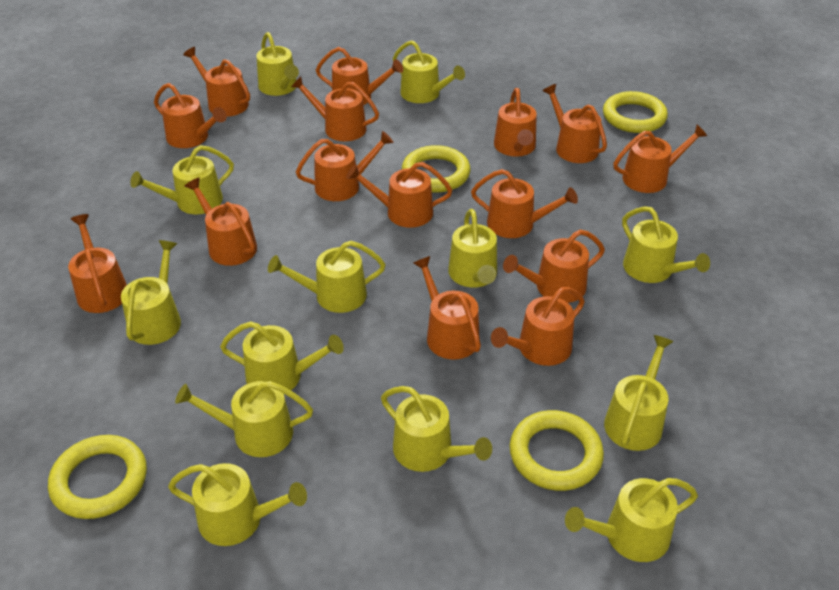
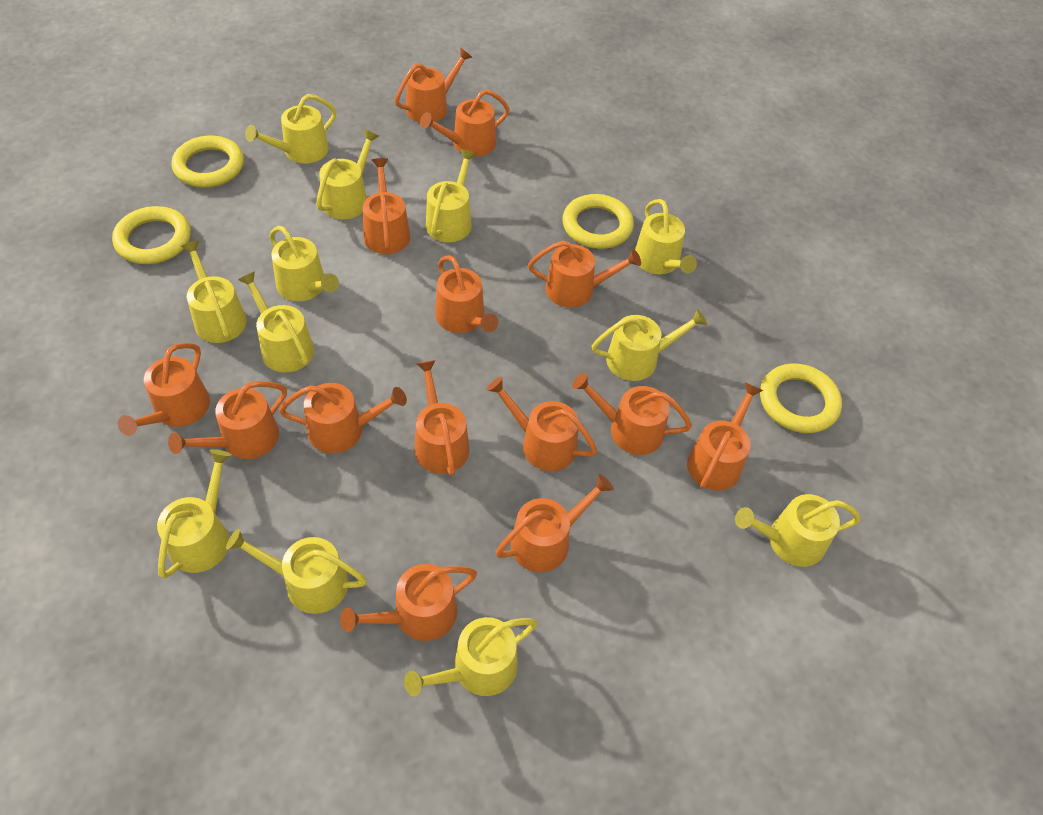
orange watering can: 15 -> 14
yellow watering can: 13 -> 12

